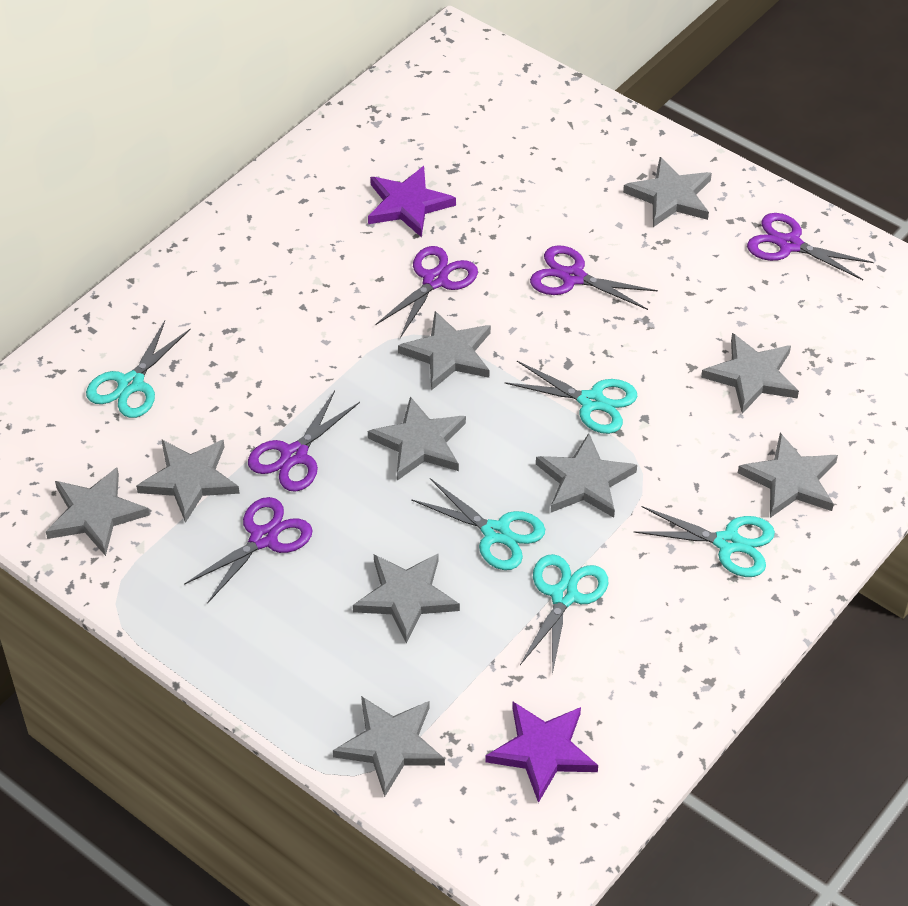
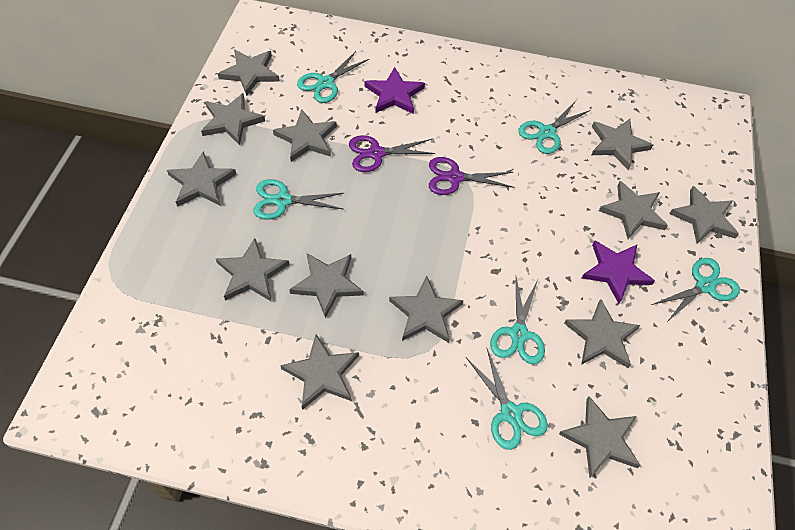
grey star: 10 -> 13
purple scissors: 5 -> 2
turquoise scissors: 5 -> 6

